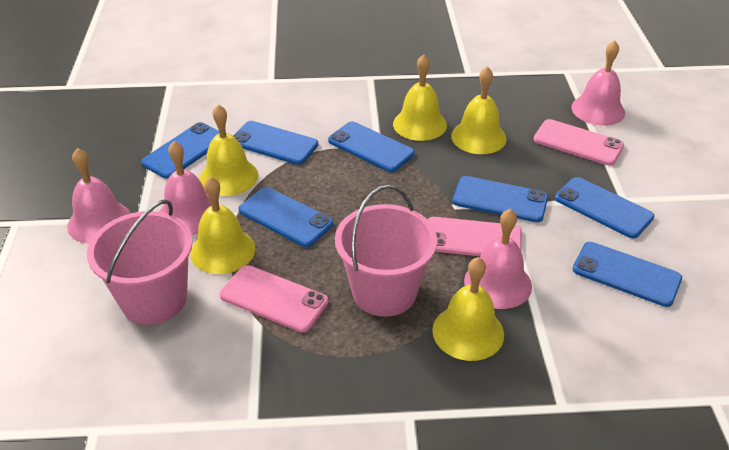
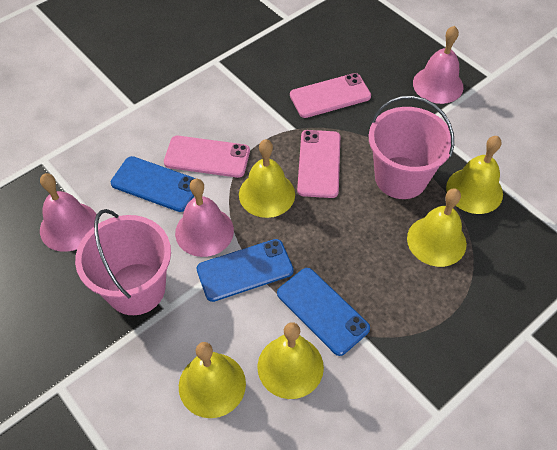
blue phone: 7 -> 3
pink bell: 4 -> 3

